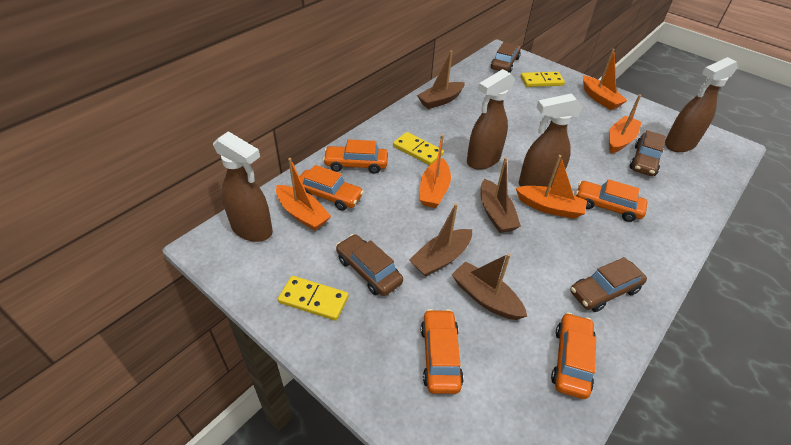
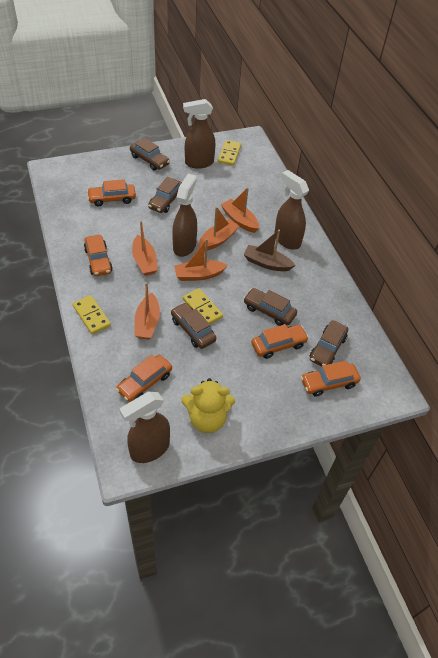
brown boat: 4 -> 1
brown car: 4 -> 5
yellow teddy bear: 0 -> 1

